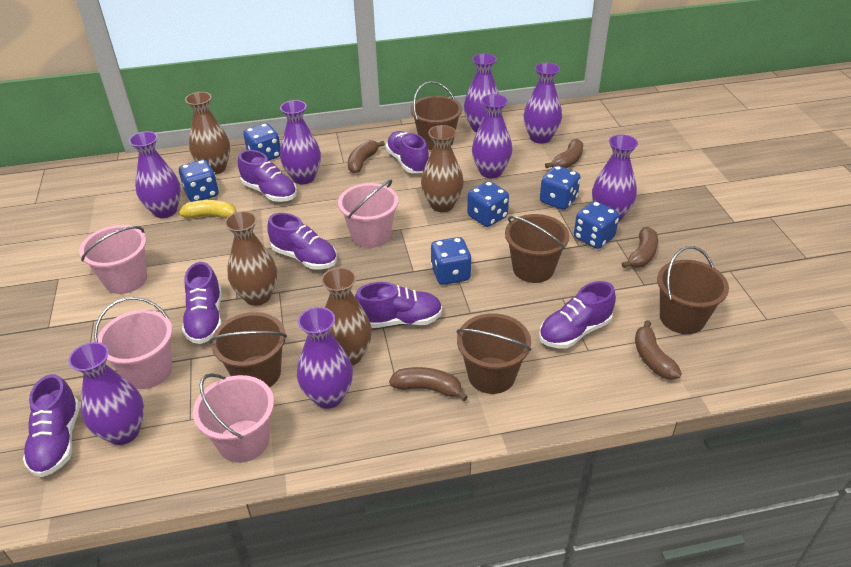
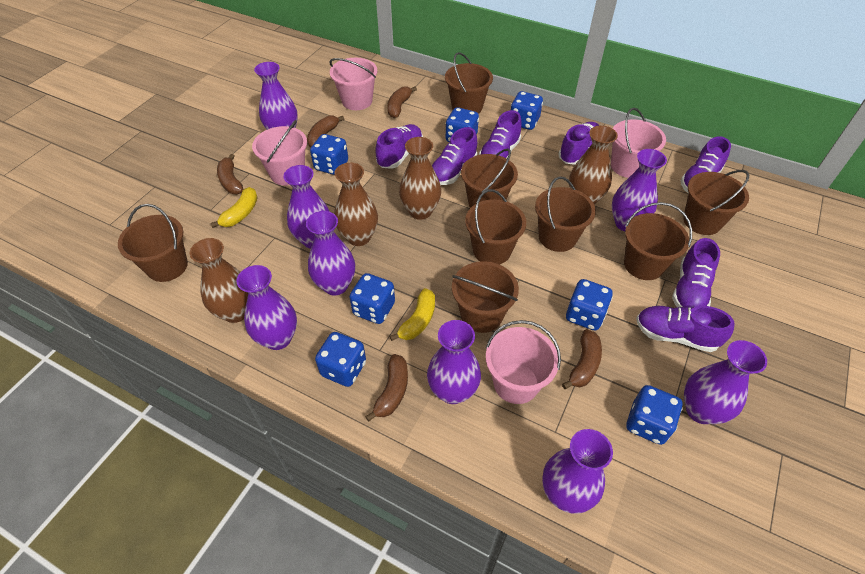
blue dice: 6 -> 7
brown bucket: 5 -> 8
yellow banana: 1 -> 2

